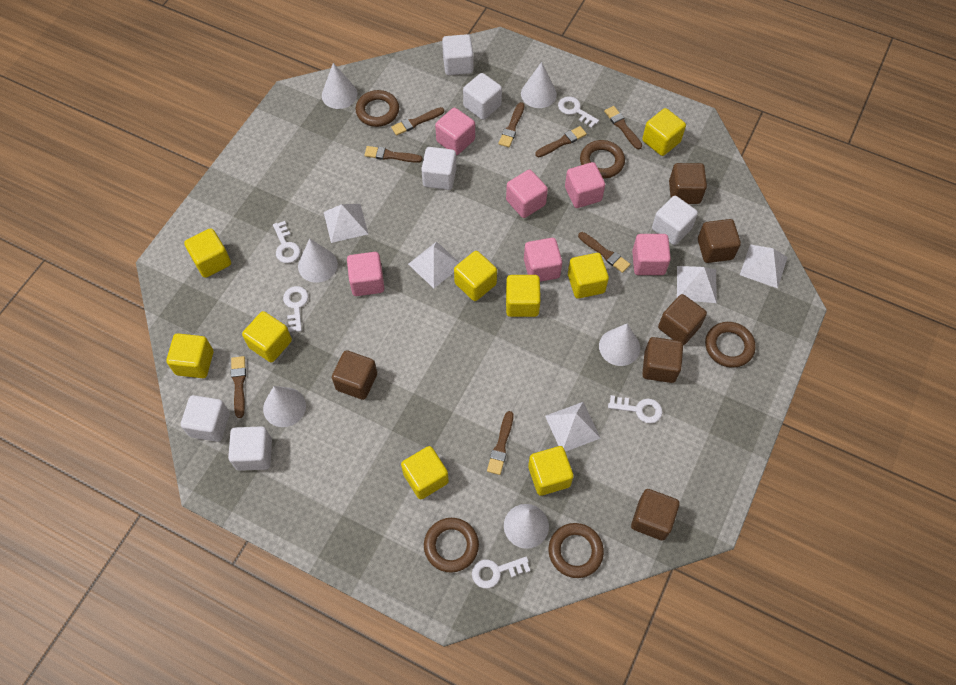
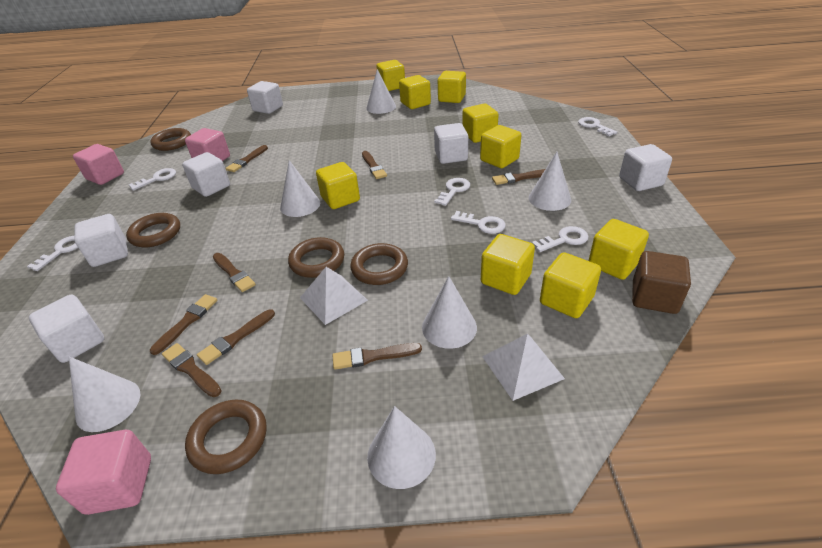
brown cube: 6 -> 1
pink cube: 6 -> 3
white key: 5 -> 6
white pyramid: 5 -> 2

